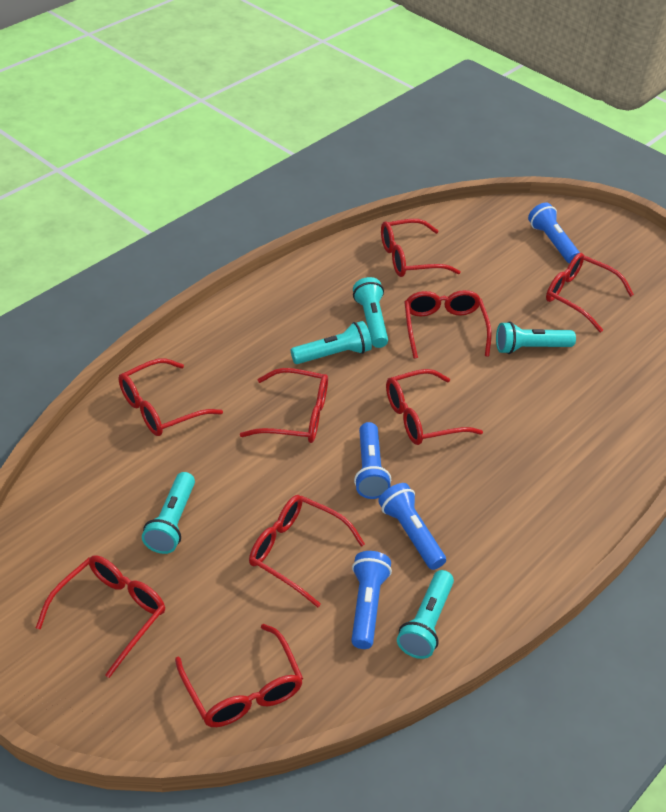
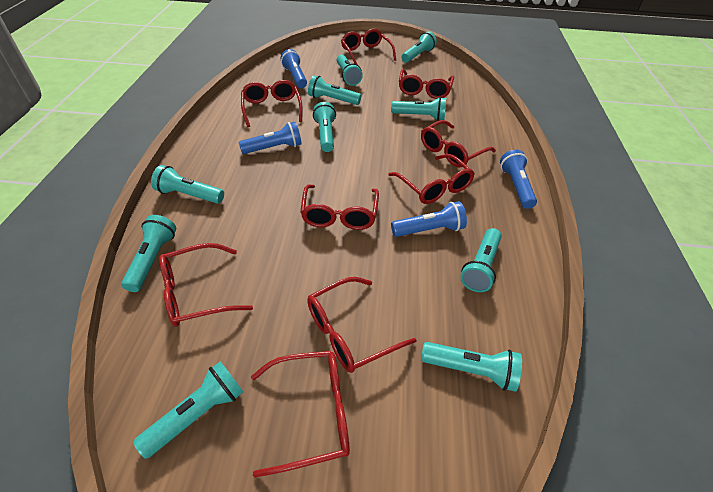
turquoise flashlight: 5 -> 10

